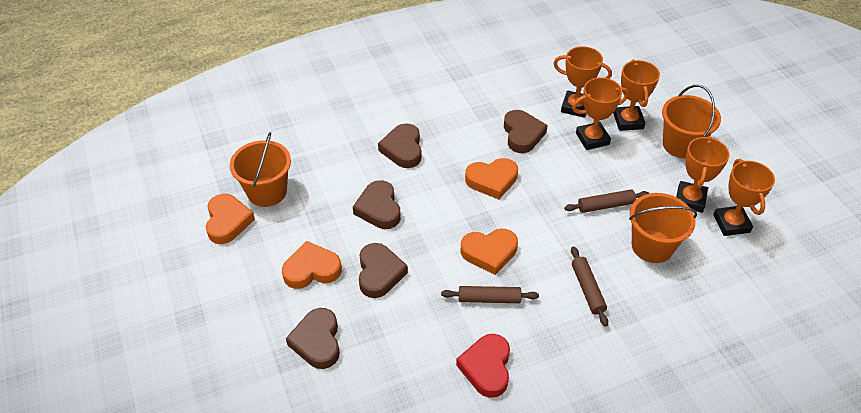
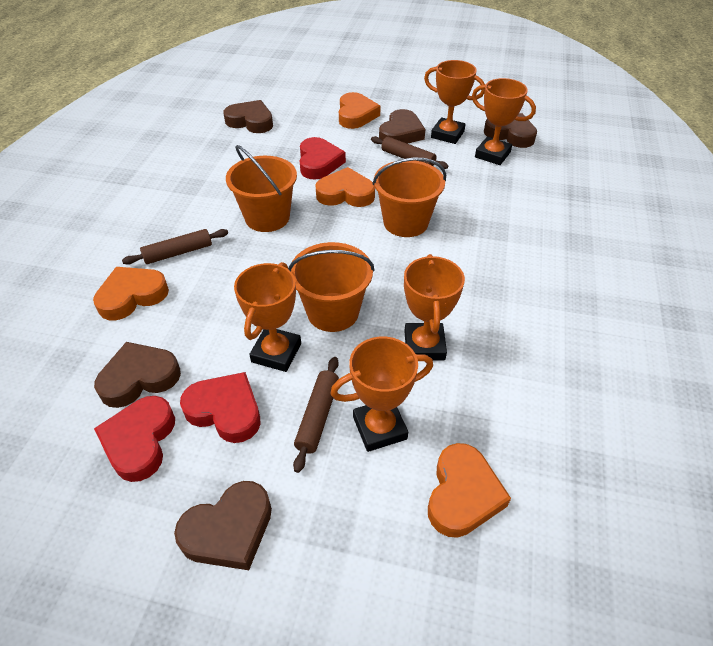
red heart: 1 -> 3

